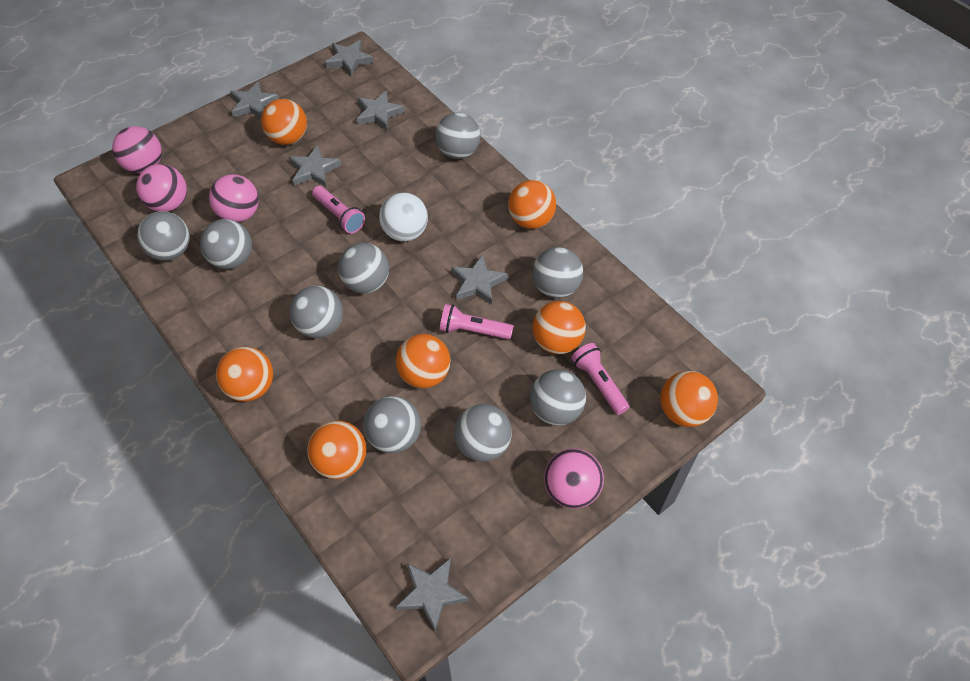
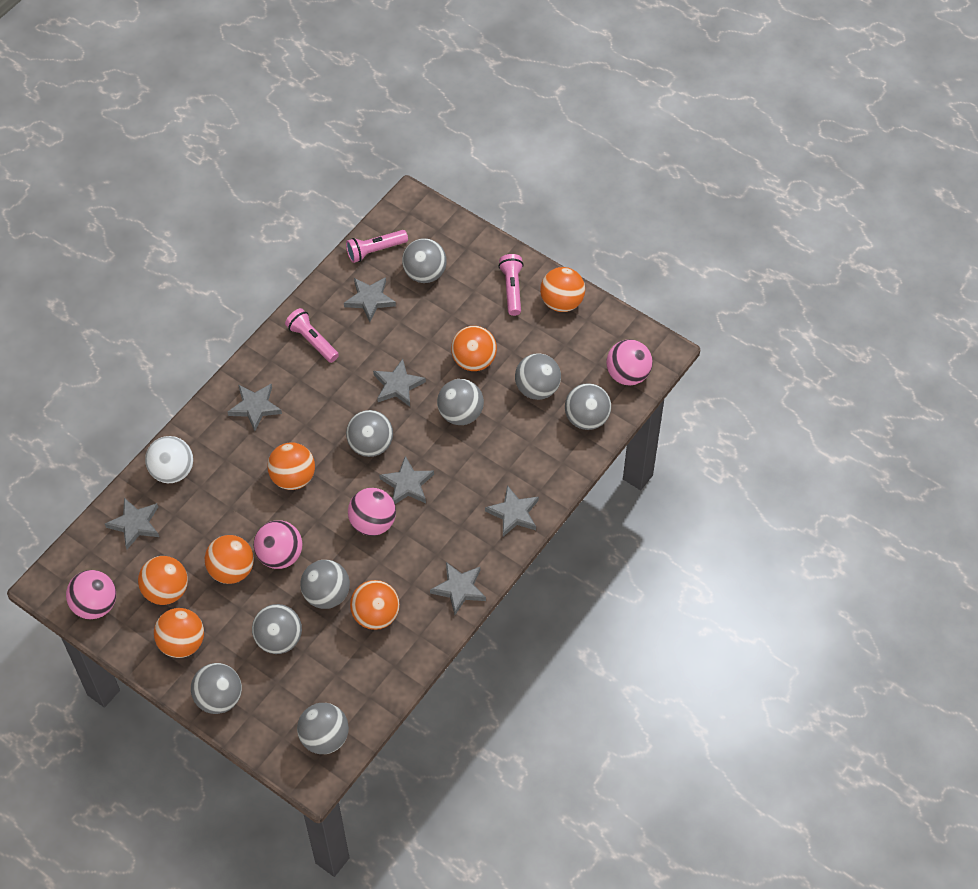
grey star: 6 -> 7

